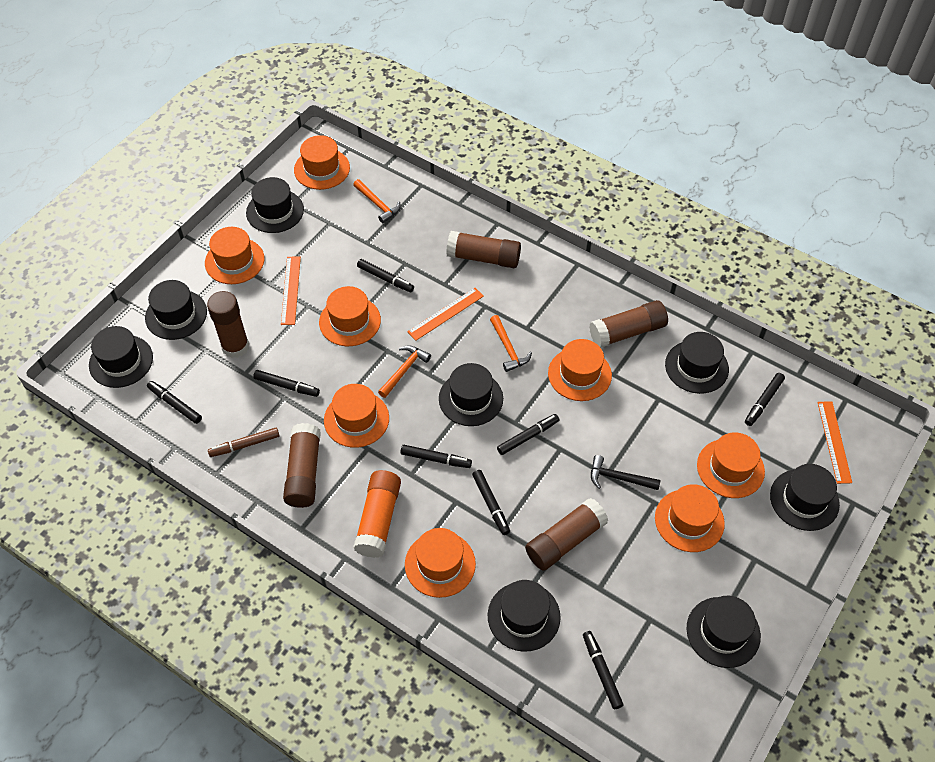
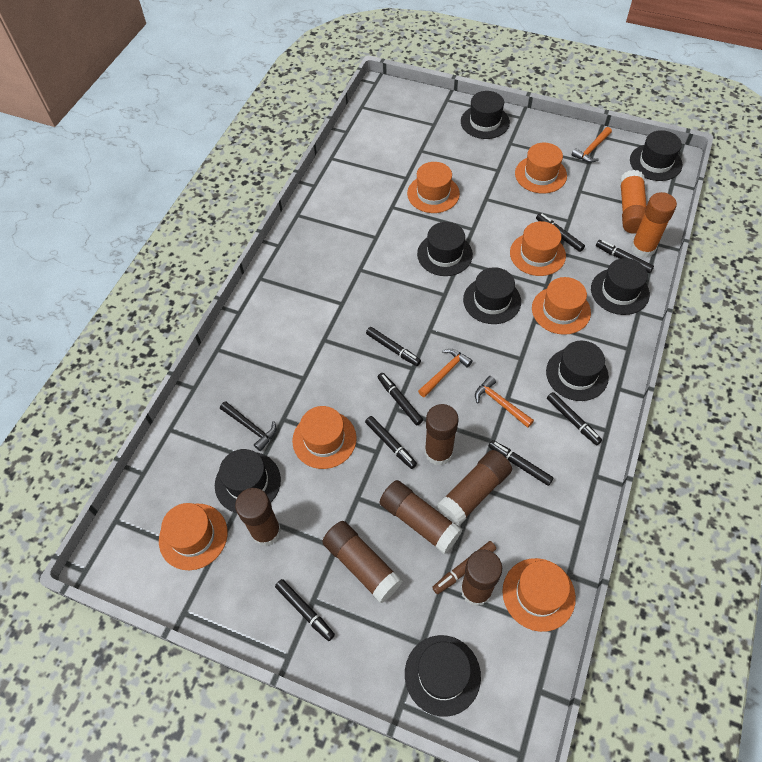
brown glue stick: 5 -> 6
orange glue stick: 1 -> 2
orange hat: 8 -> 7
orange ruler: 3 -> 0

